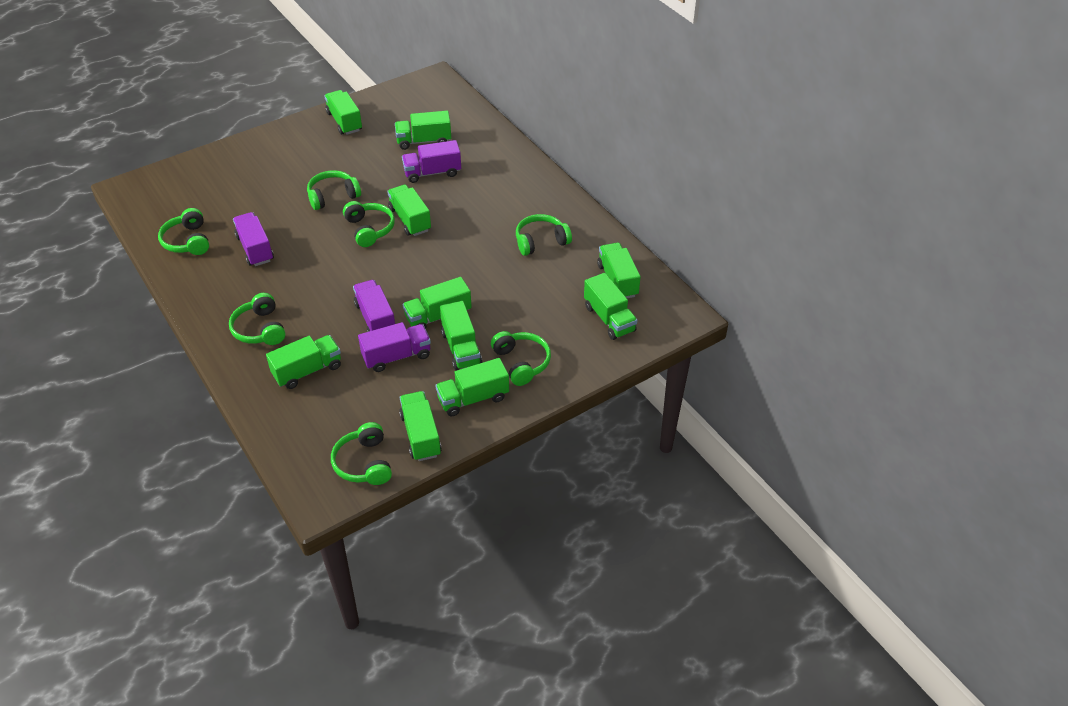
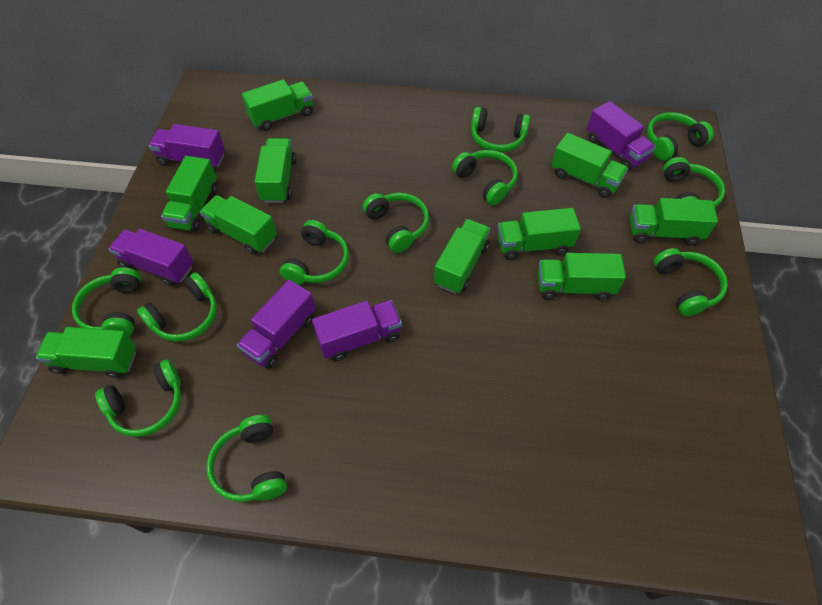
green headphones: 7 -> 11
purple truck: 4 -> 5

